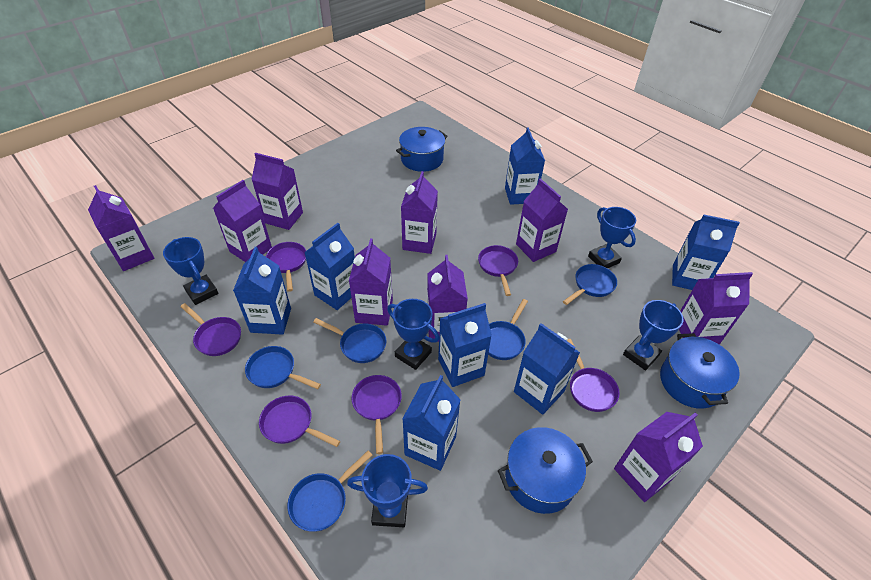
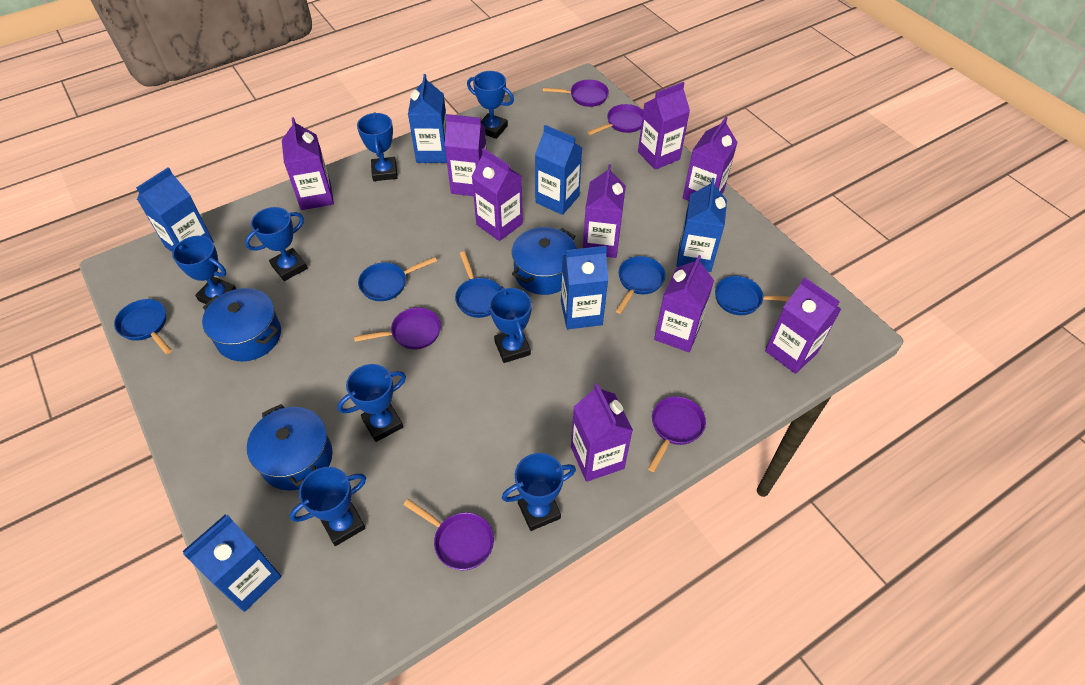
blue carton: 7 -> 6
blue trophy: 5 -> 8
purple pan: 6 -> 5

